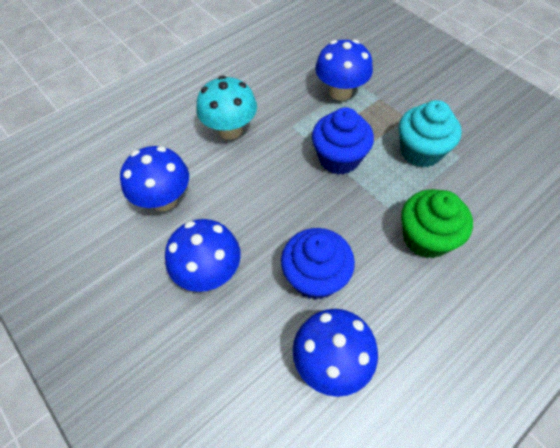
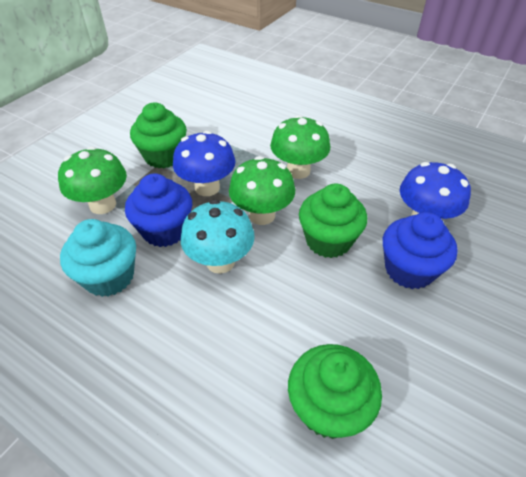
blue mushroom: 4 -> 2
green cupcake: 1 -> 3
green mushroom: 0 -> 3

